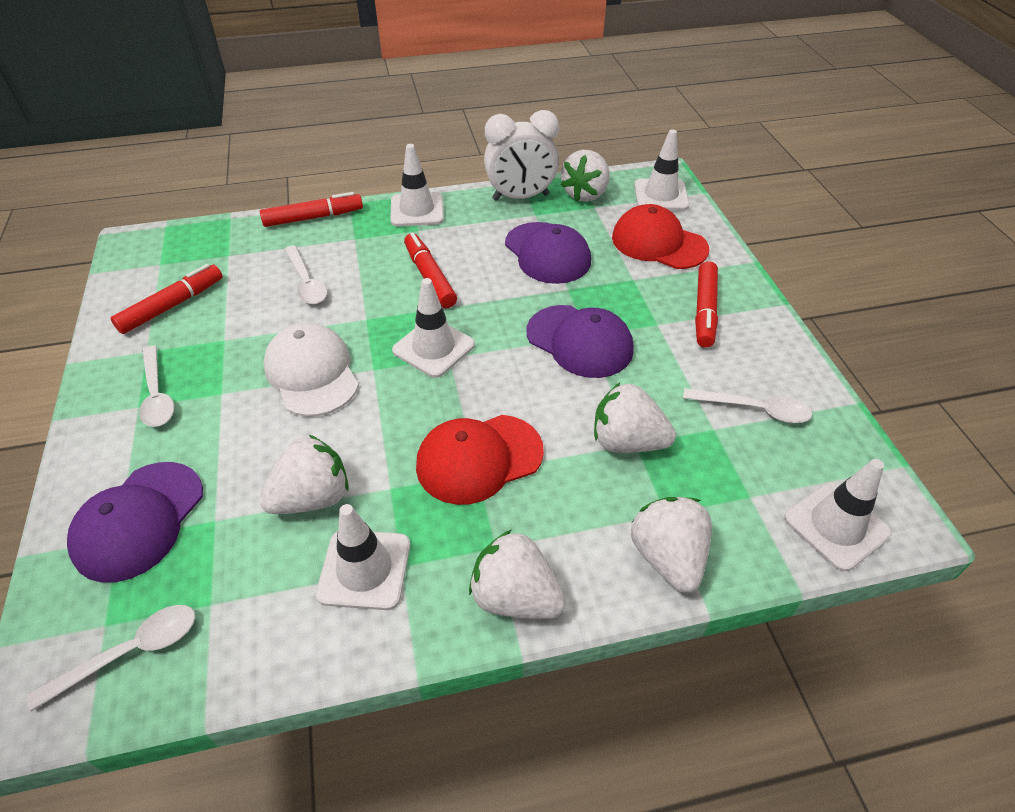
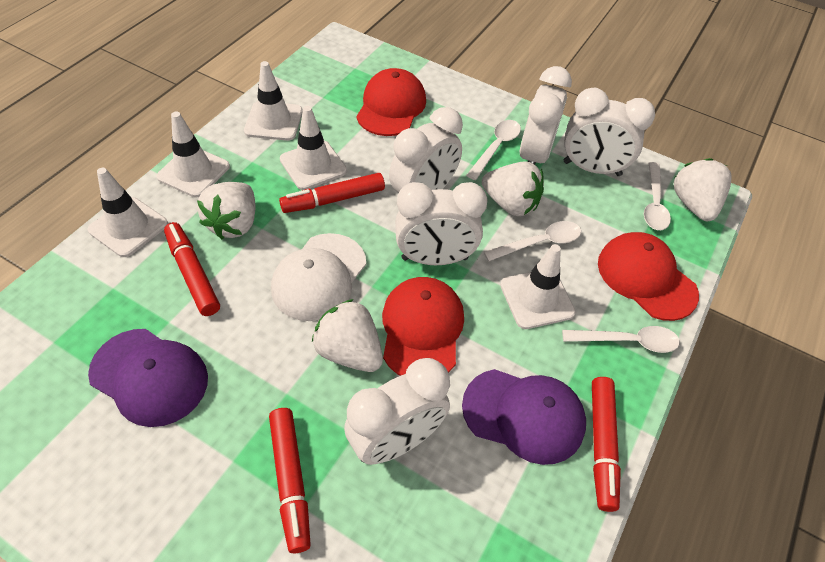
purple cap: 3 -> 2
red cap: 2 -> 3
white clock: 1 -> 5
white strawberry: 5 -> 4

